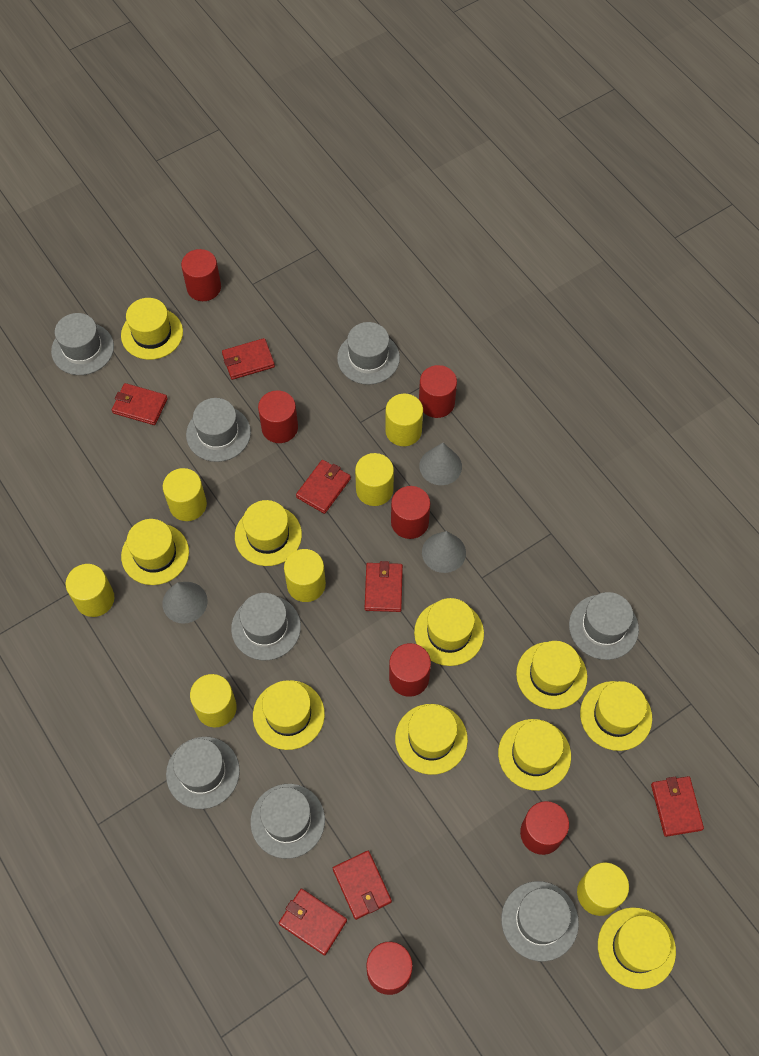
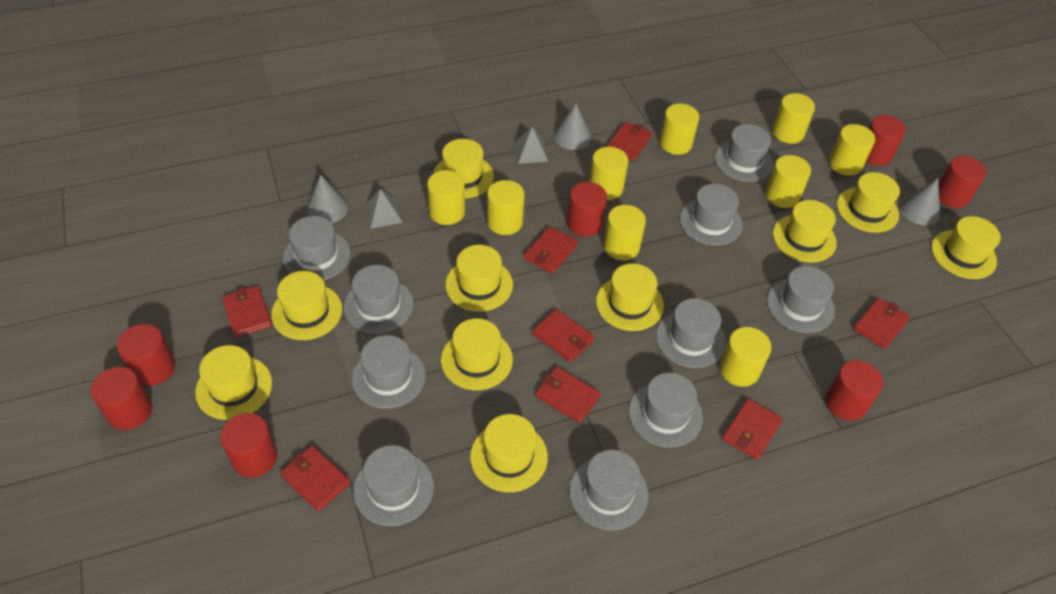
grey hat: 8 -> 10
grey pyramid: 0 -> 2
red wallet: 7 -> 8
yellow cylinder: 7 -> 9

